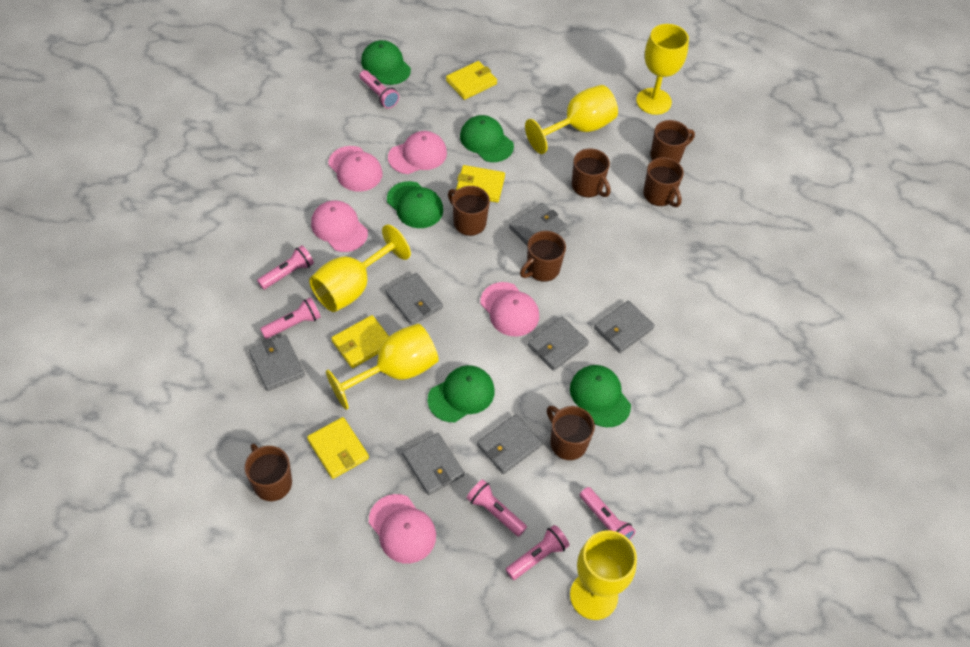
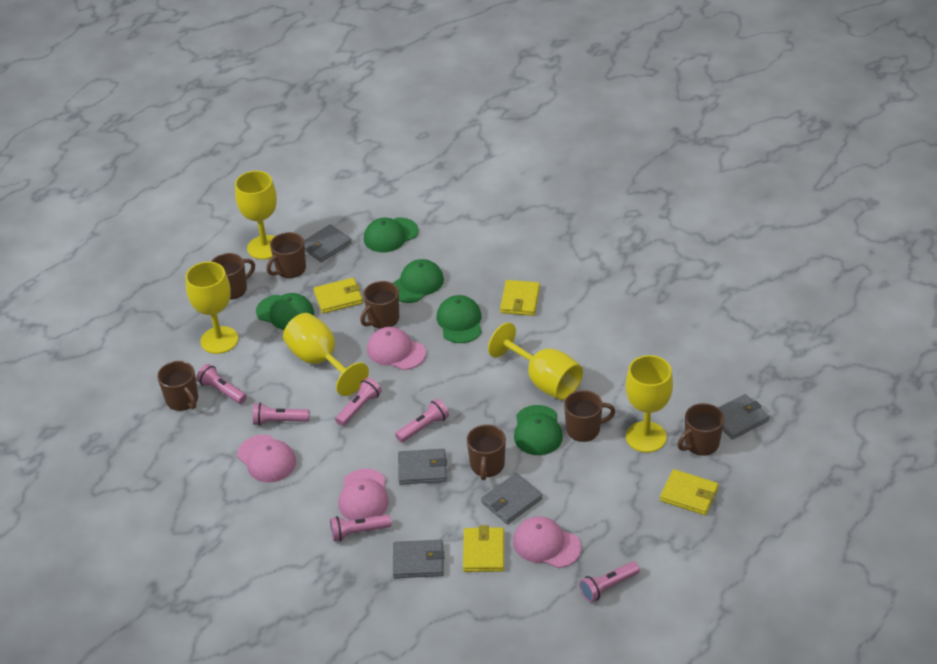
grey wallet: 7 -> 5
pink cap: 5 -> 4

